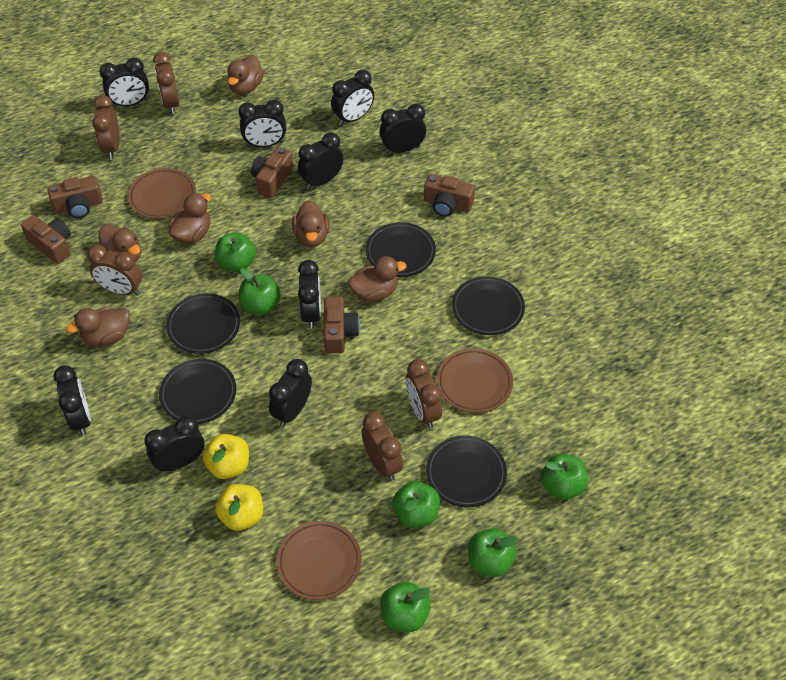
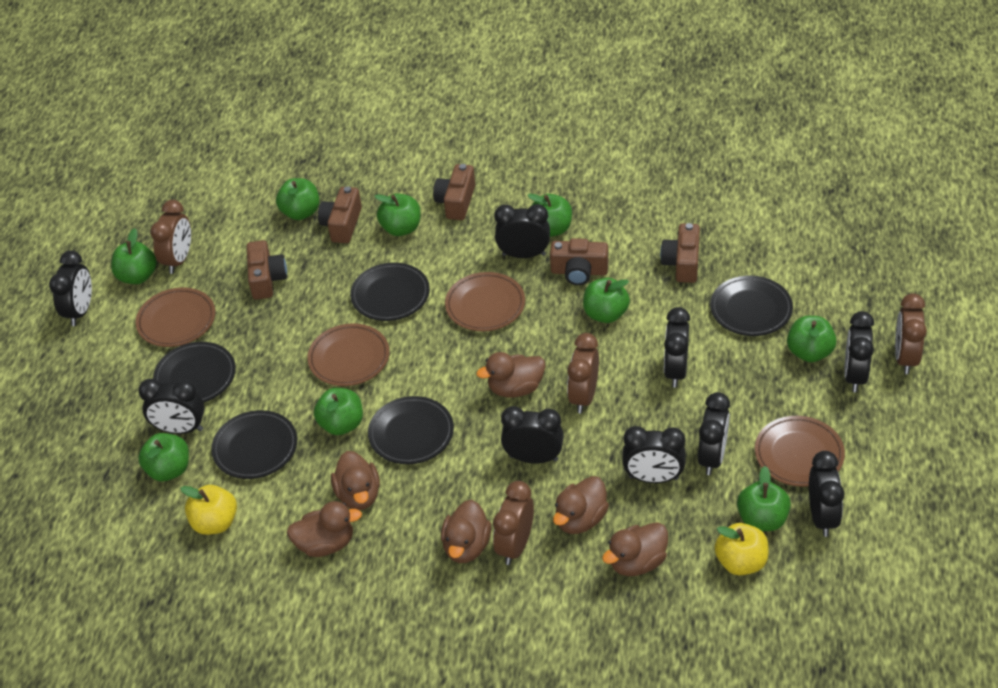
brown clock: 5 -> 4
brown plate: 3 -> 4
green apple: 6 -> 9

